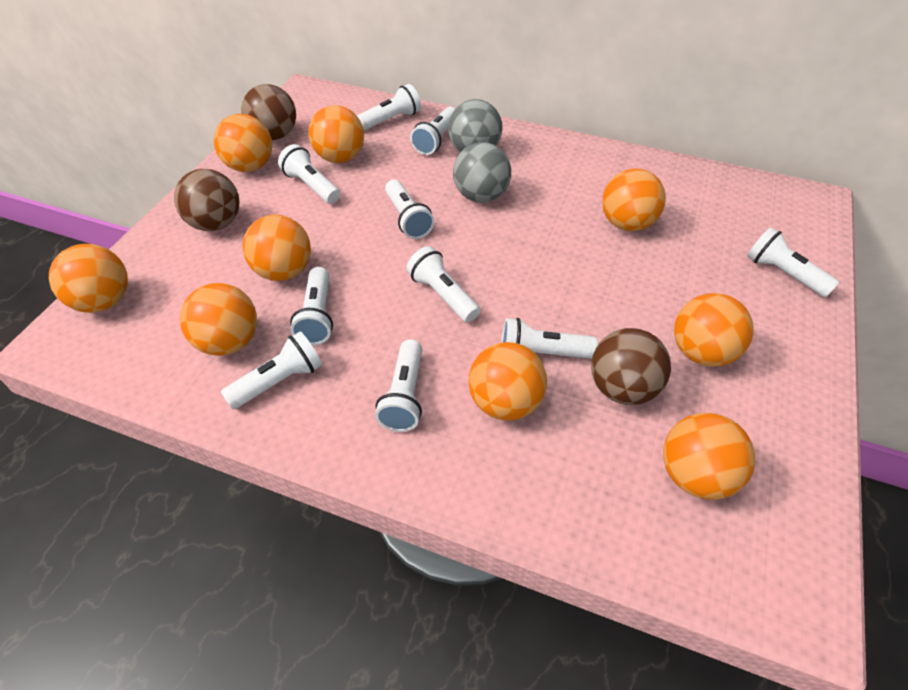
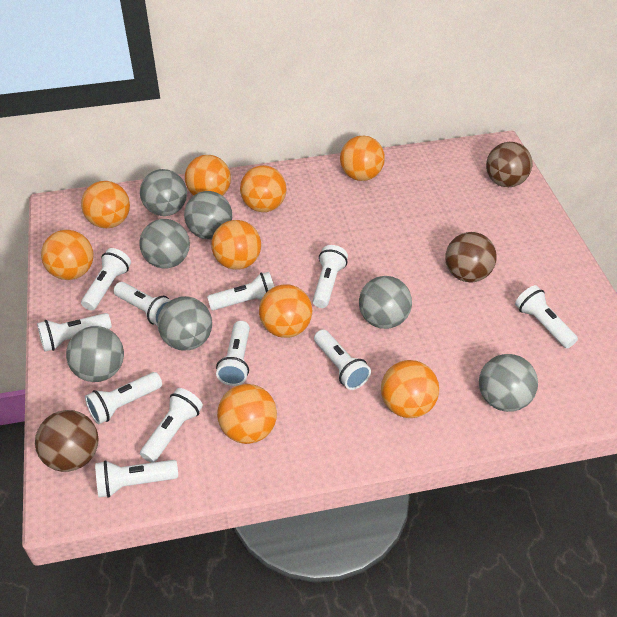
grey ball: 2 -> 7
white flashlight: 10 -> 11

